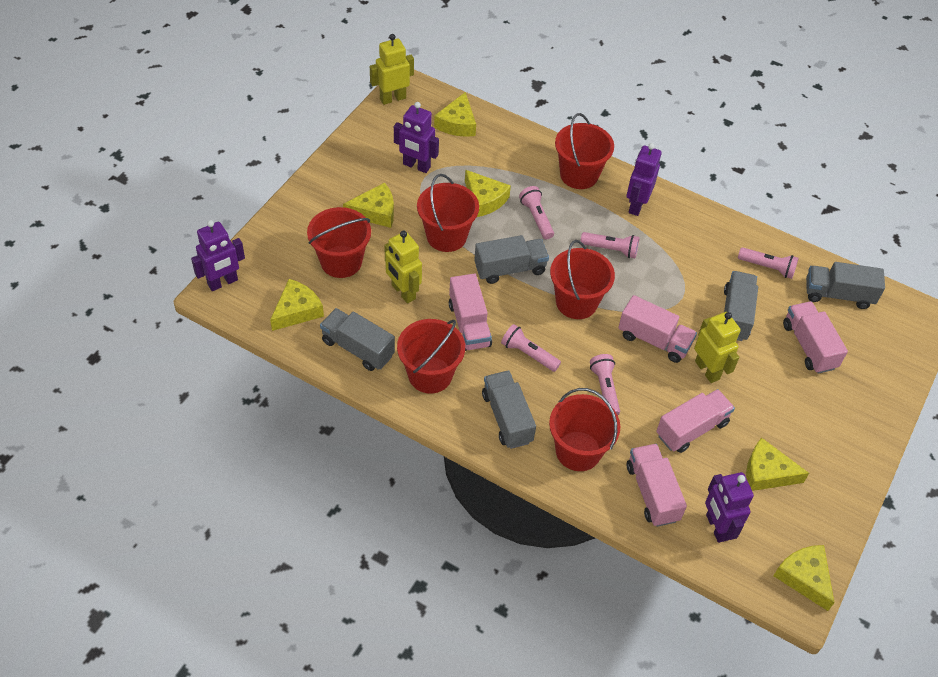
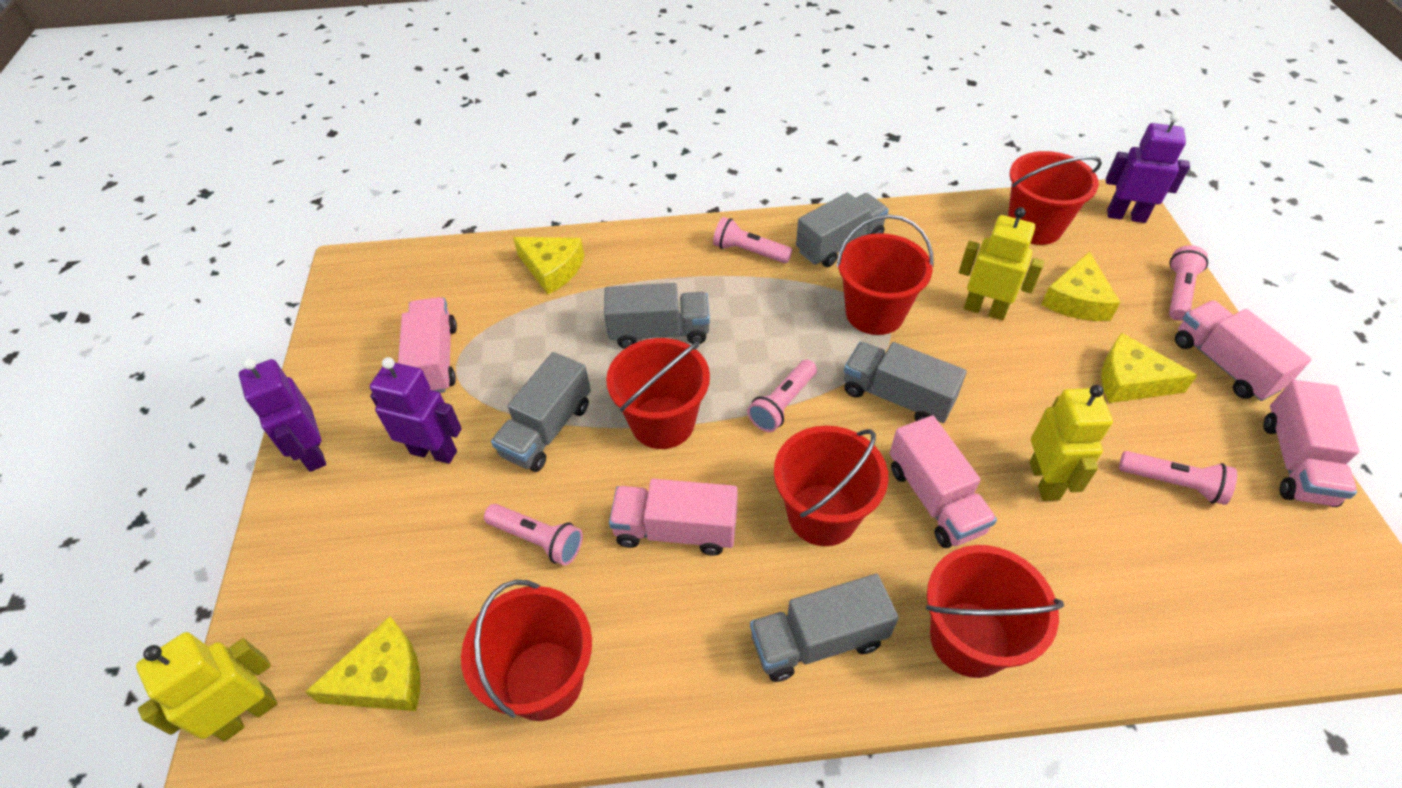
purple robot: 4 -> 3
yellow cheese: 6 -> 4

